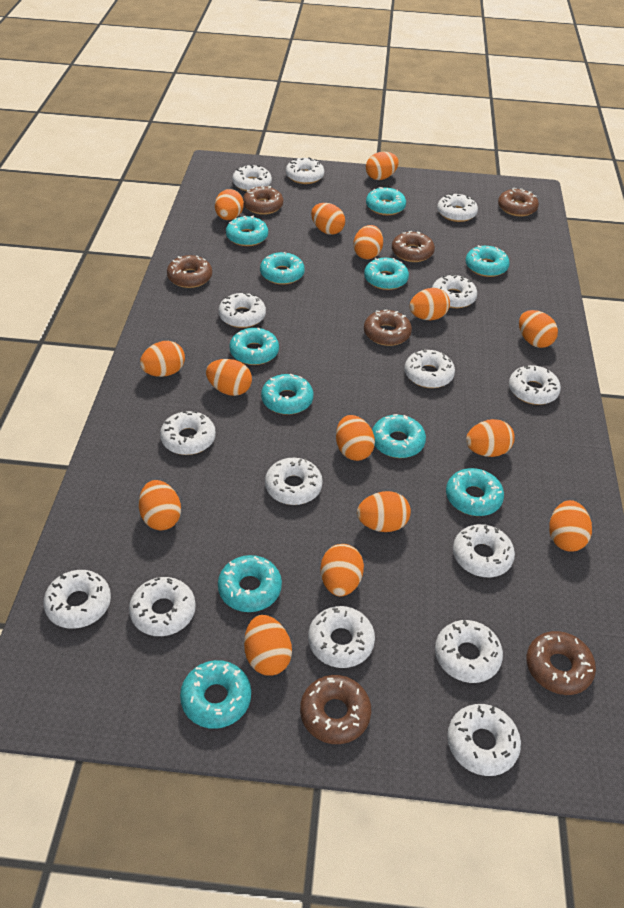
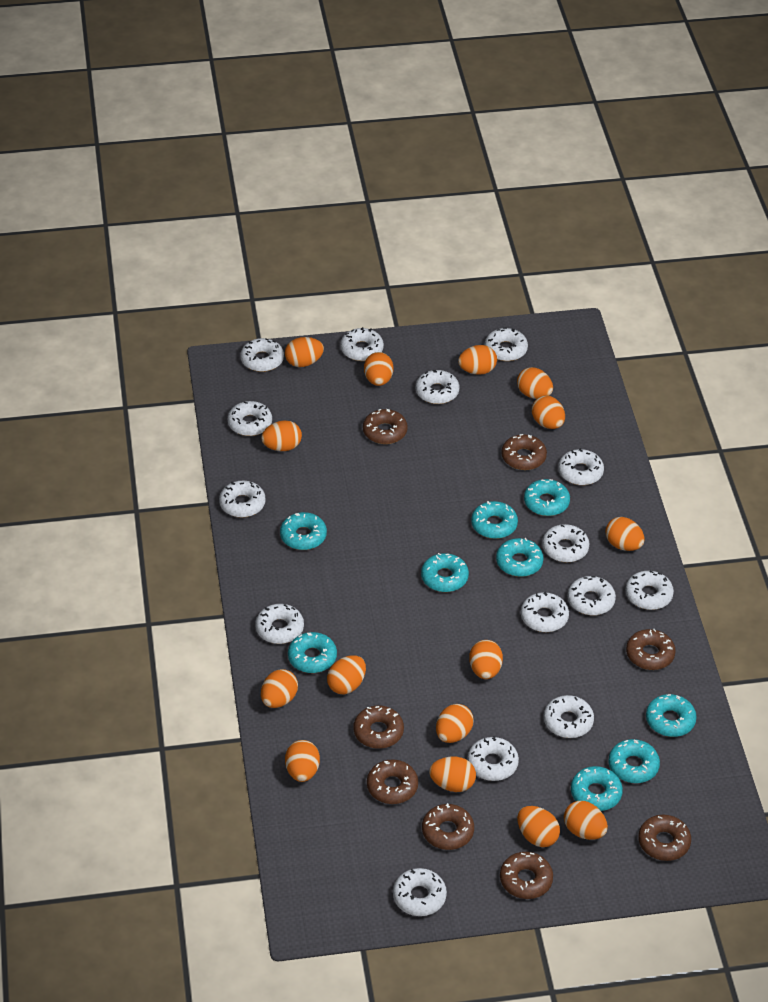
brown donut: 7 -> 8
turquoise donut: 11 -> 9

